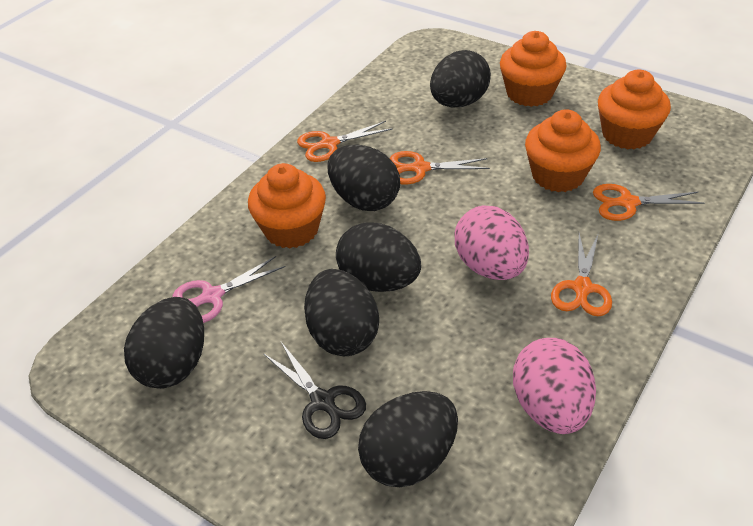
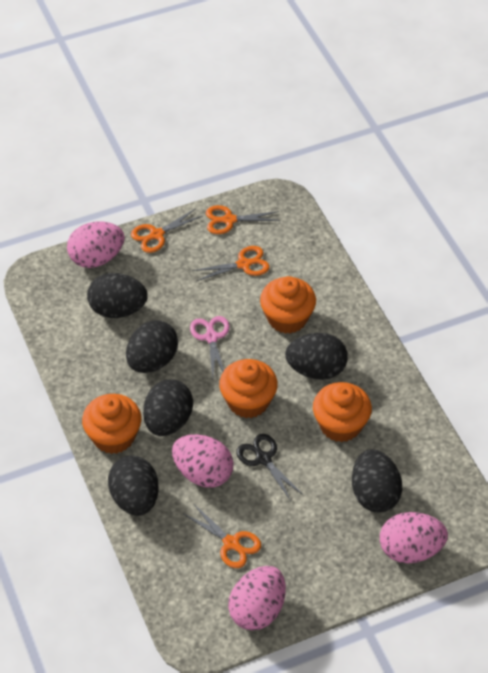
pink egg: 2 -> 4

